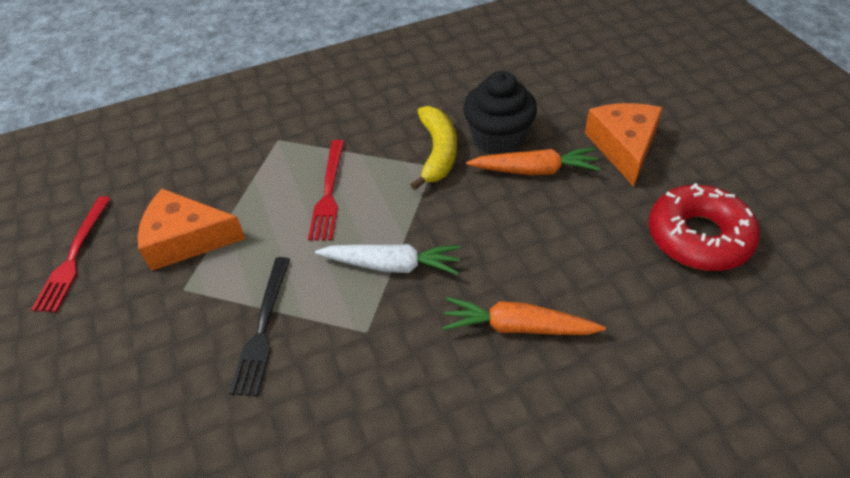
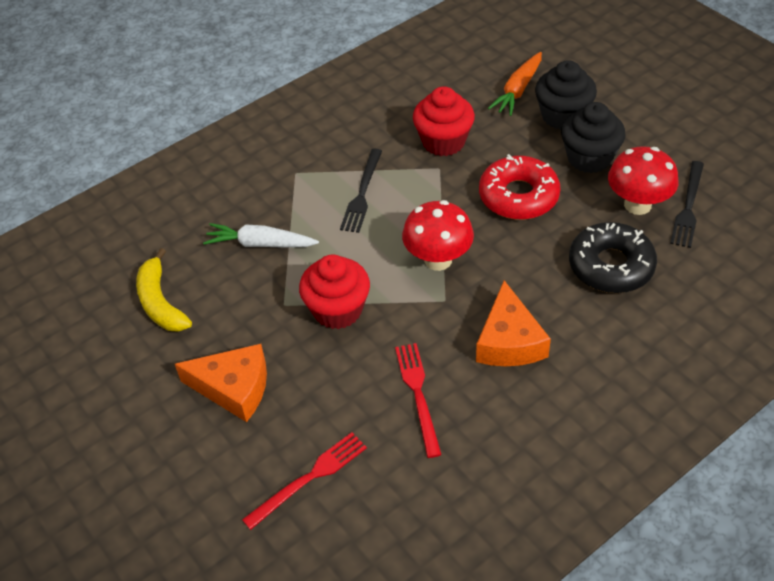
black cupcake: 1 -> 2
black donut: 0 -> 1
black fork: 1 -> 2
orange carrot: 2 -> 1
red cupcake: 0 -> 2
red mushroom: 0 -> 2

